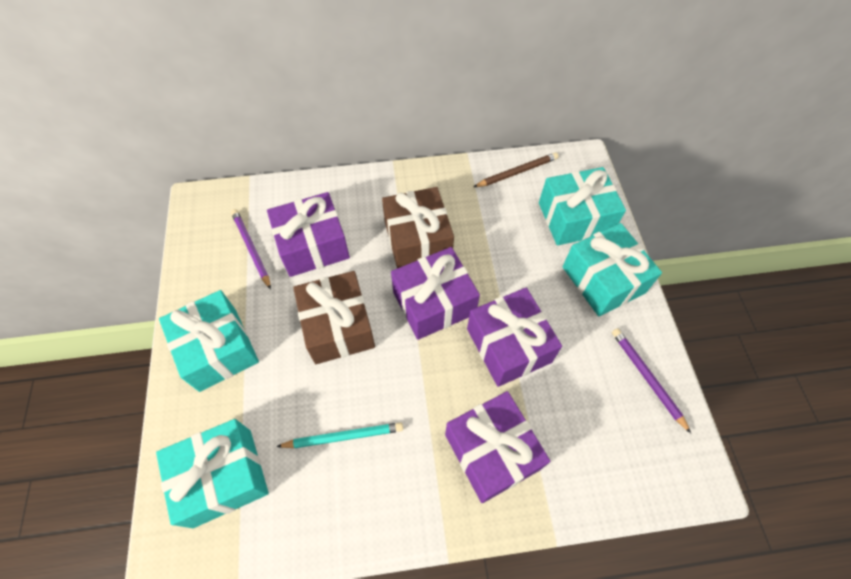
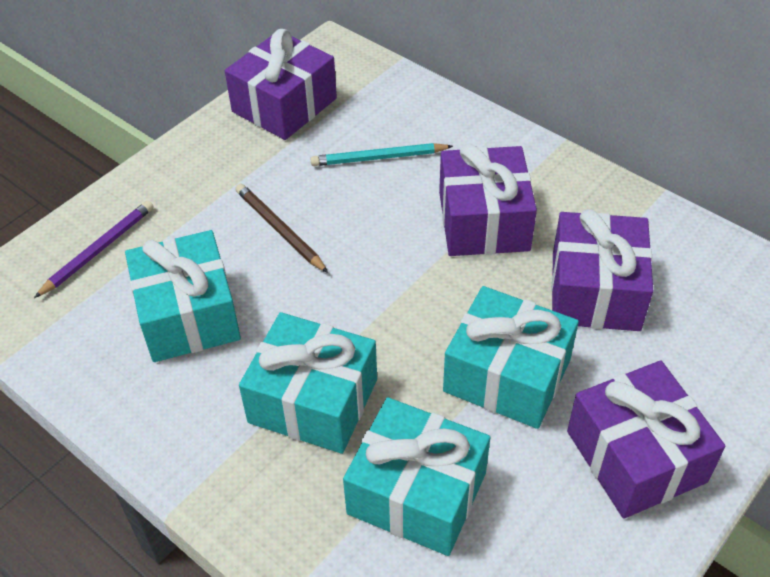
brown gift: 2 -> 0
purple pencil: 2 -> 1

